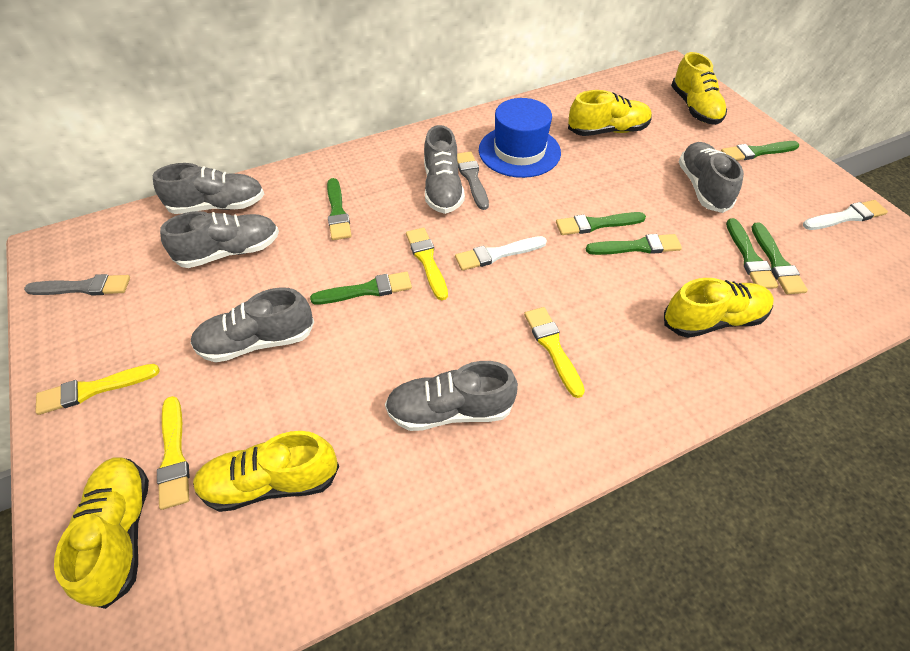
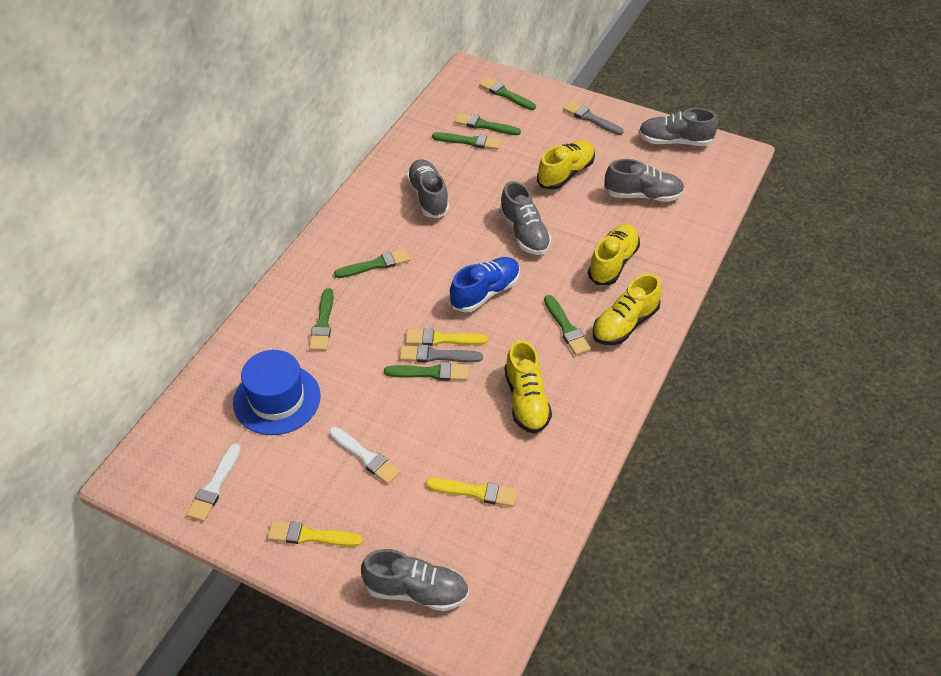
blue shoe: 0 -> 1
grey shoe: 6 -> 5
yellow brush: 4 -> 3
yellow shoe: 5 -> 4

